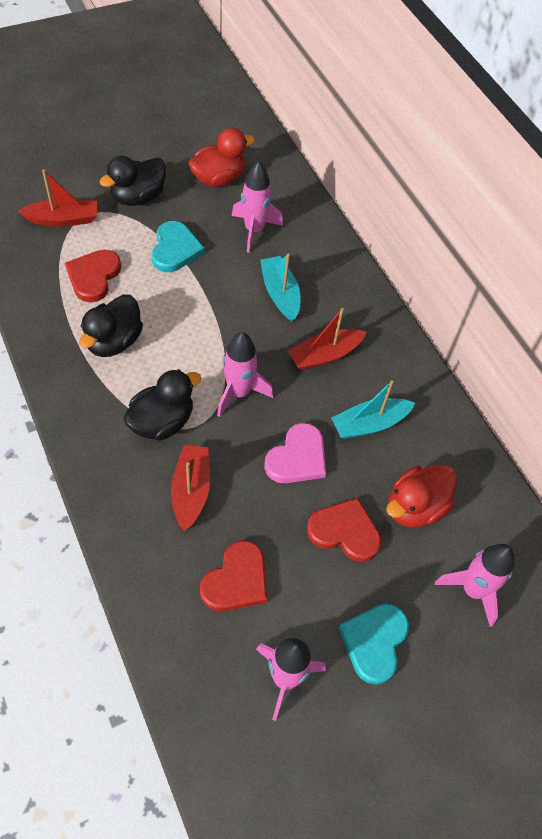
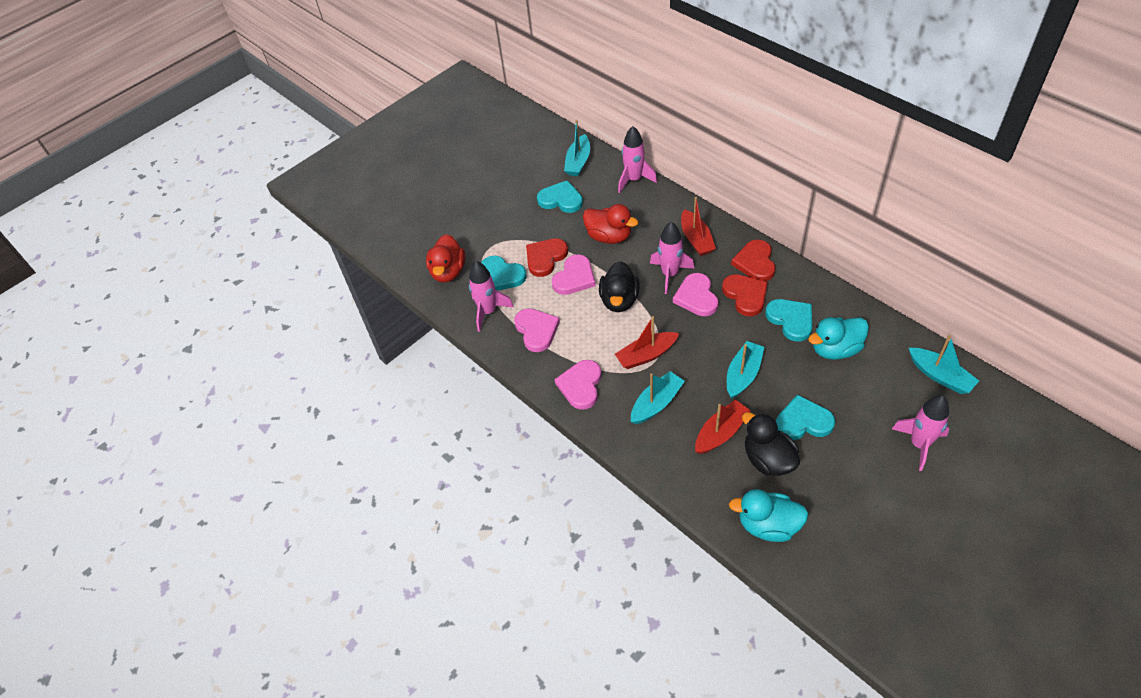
black duck: 3 -> 2
pink heart: 1 -> 4
turquoise boat: 2 -> 4
turquoise duck: 0 -> 2
turquoise heart: 2 -> 4

